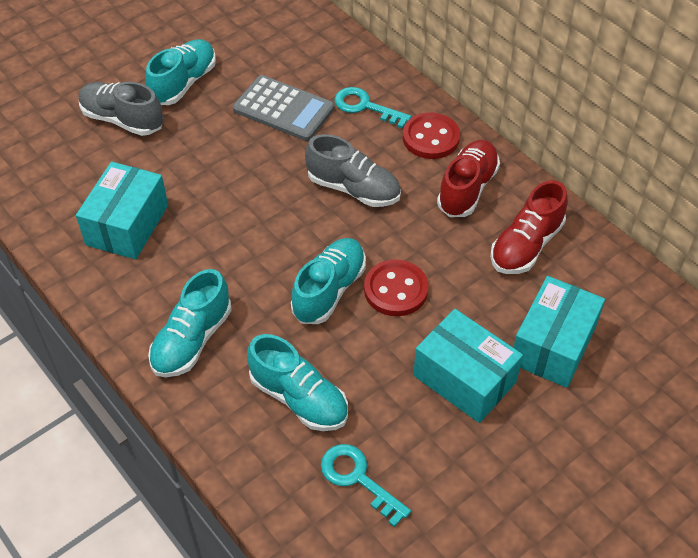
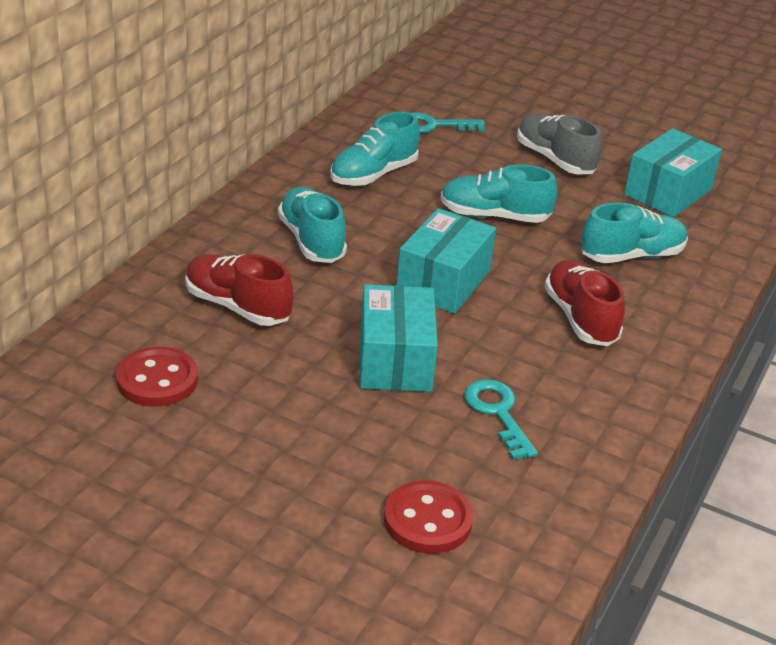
grey calculator: 1 -> 0
grey shoe: 2 -> 1

